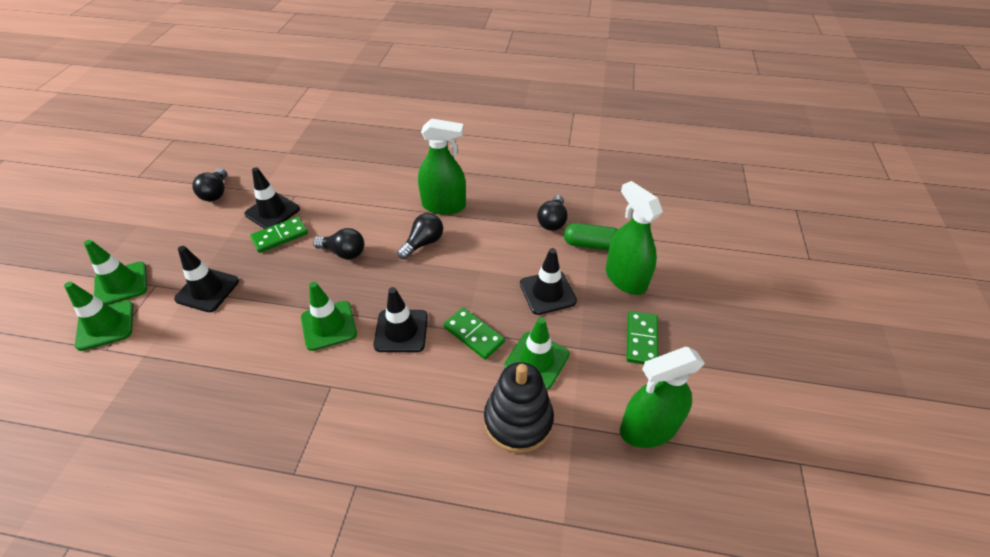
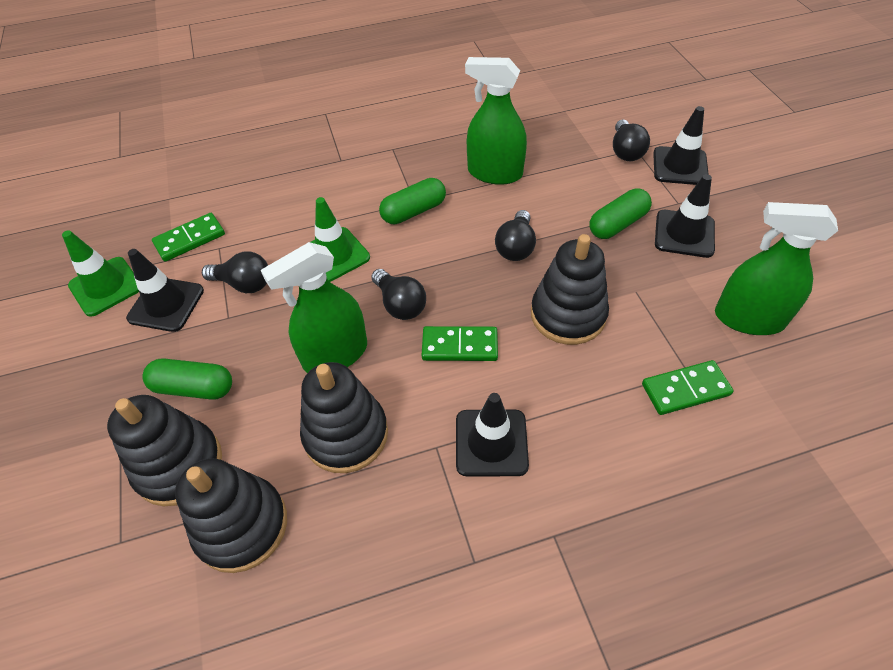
black stacking toy: 1 -> 4
green capsule: 1 -> 3
green traffic cone: 4 -> 2

